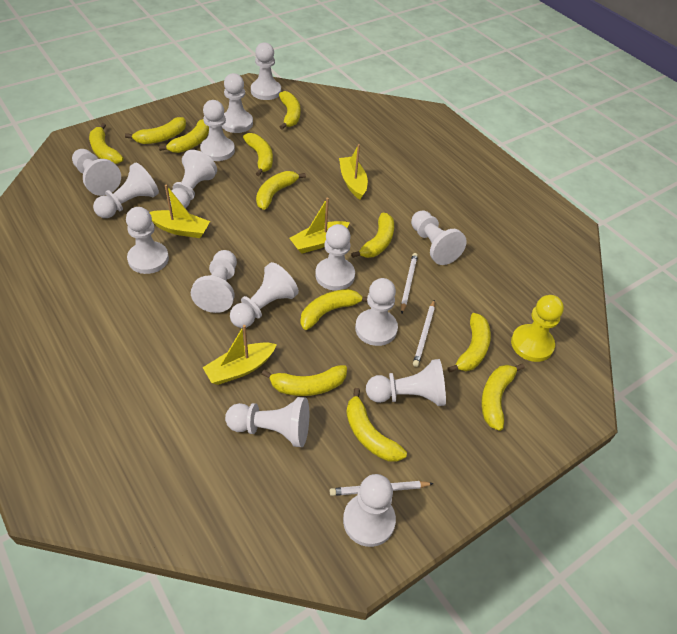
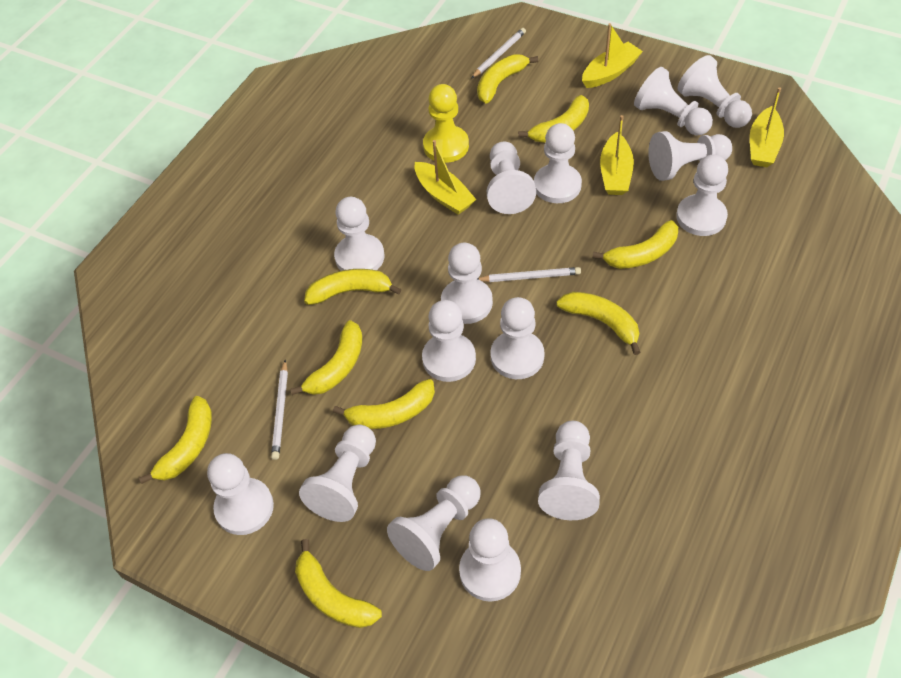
yellow banana: 12 -> 9

